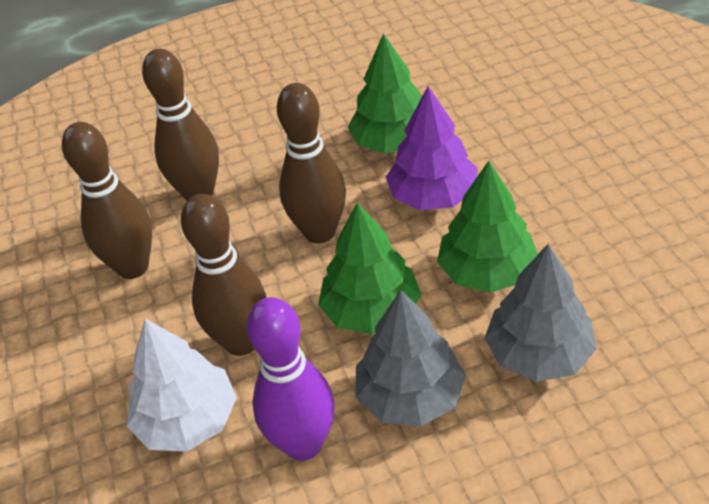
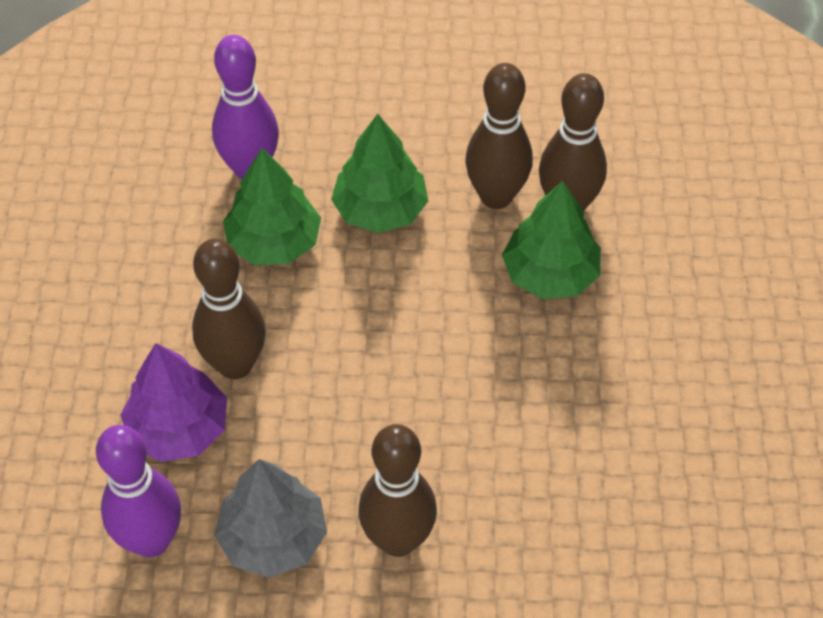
grey tree: 2 -> 1
purple bowling pin: 1 -> 2
white tree: 1 -> 0

